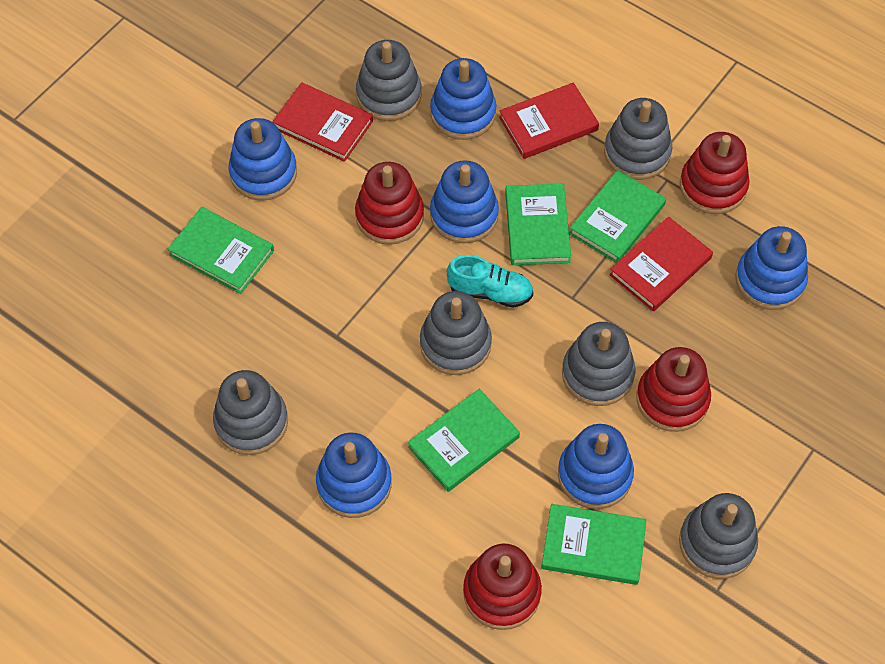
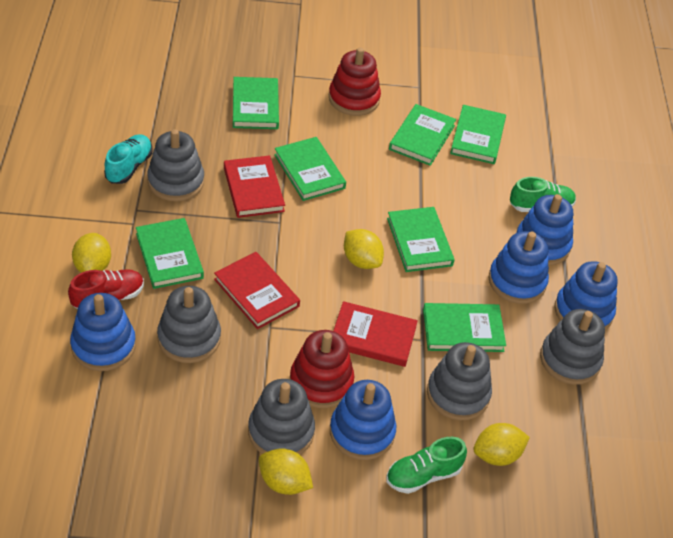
blue stacking toy: 6 -> 5
green book: 5 -> 7
green shoe: 0 -> 2
grey stacking toy: 6 -> 5
red shoe: 0 -> 1
red stacking toy: 4 -> 2
yellow lemon: 0 -> 4

